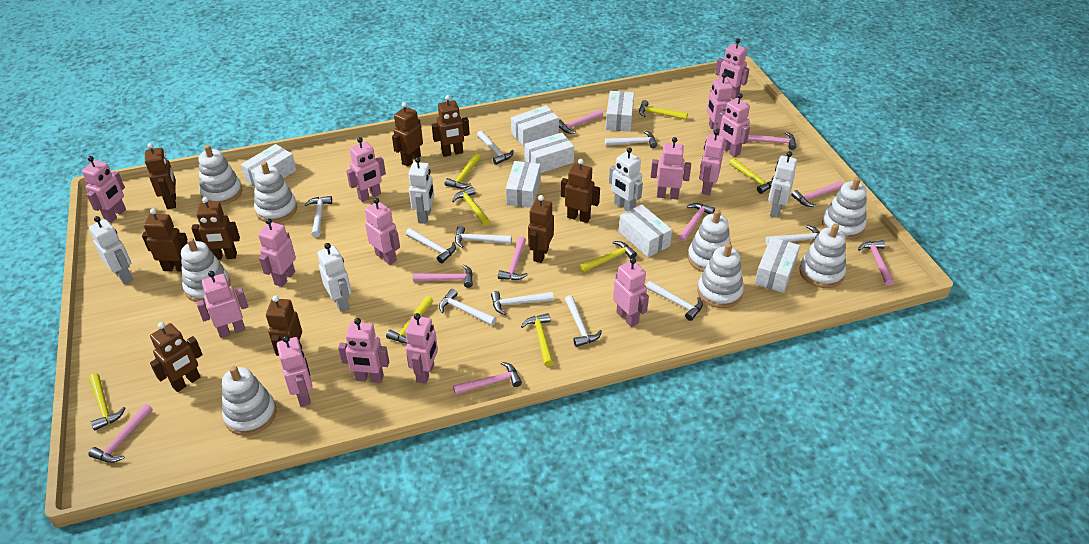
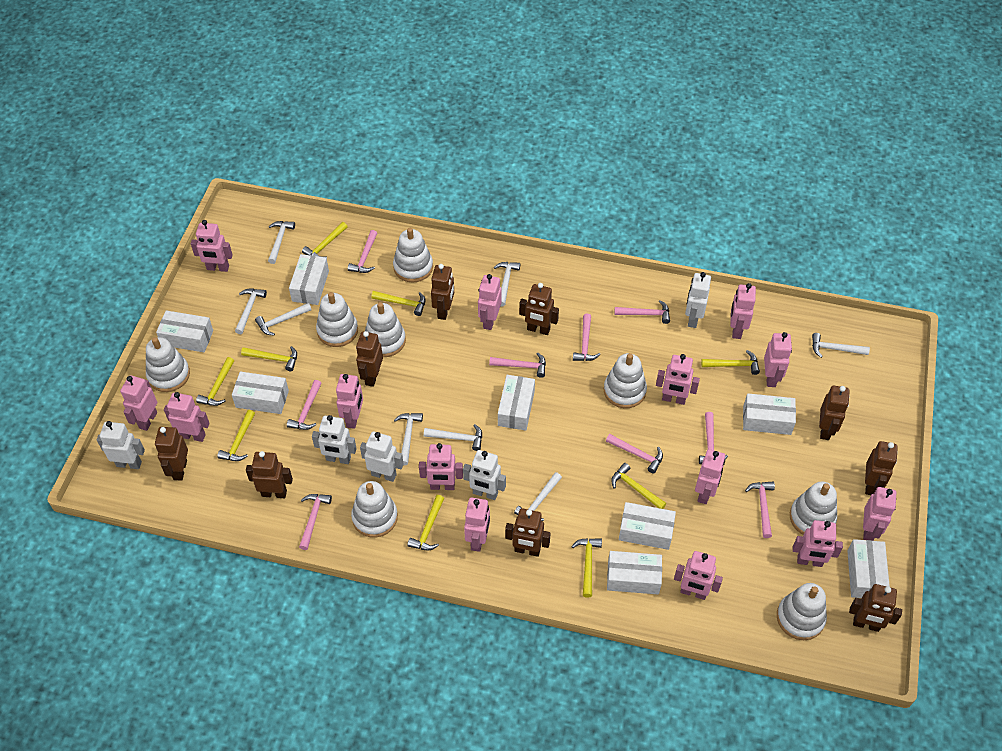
white box: 7 -> 8
white hammer: 10 -> 8
yellow hammer: 8 -> 9

